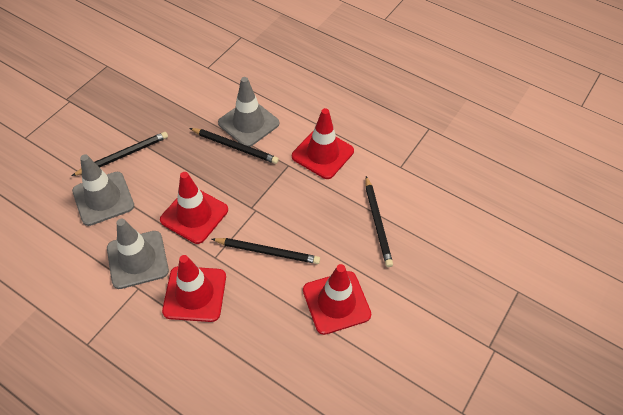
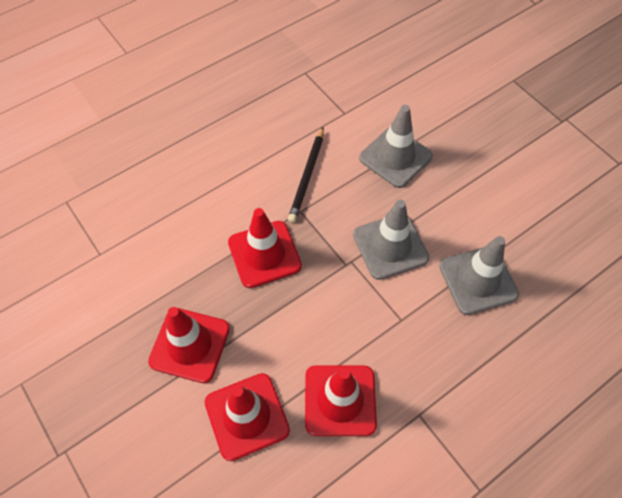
black pencil: 4 -> 1

